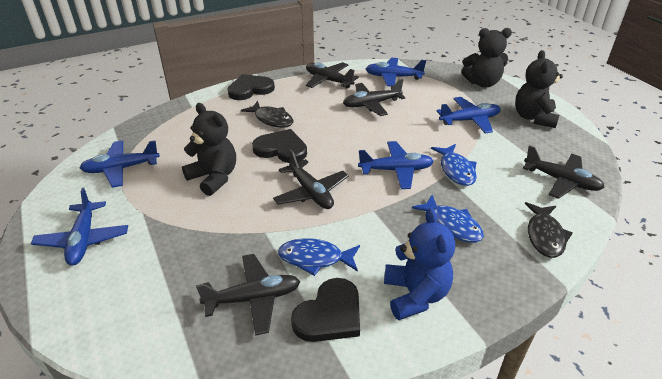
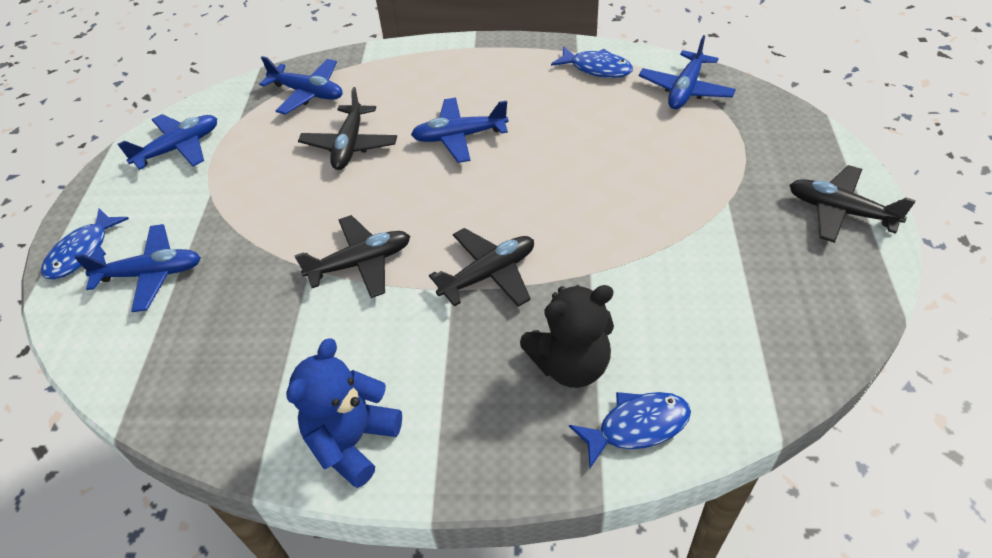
black fish: 2 -> 0
black heart: 3 -> 0
black plane: 5 -> 4
black teddy bear: 3 -> 1

